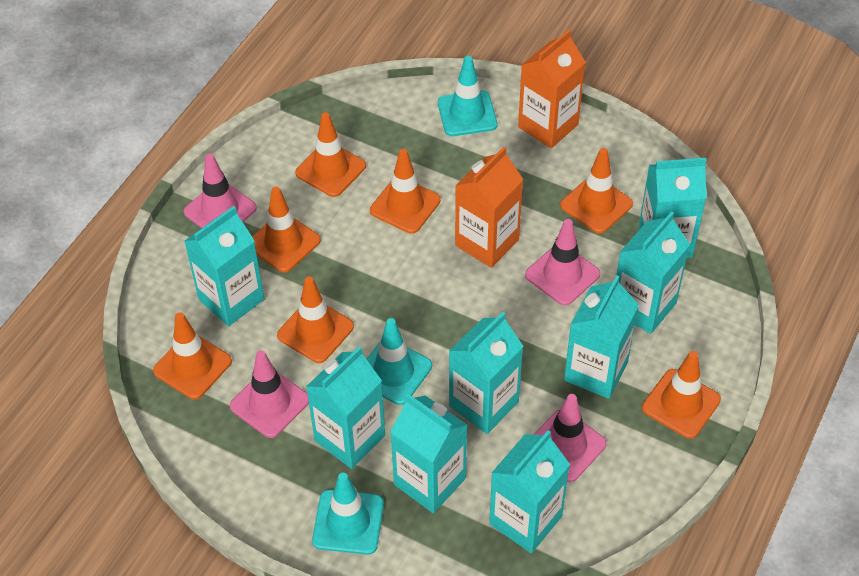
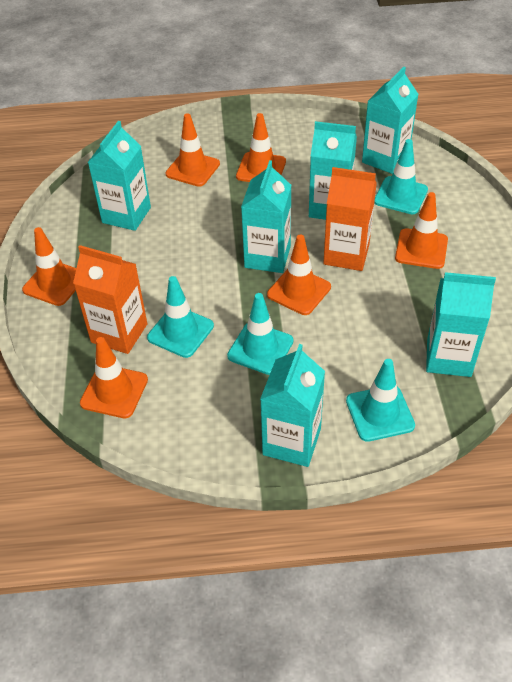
orange traffic cone: 7 -> 6
pink traffic cone: 4 -> 0
turquoise carton: 8 -> 6
turquoise traffic cone: 3 -> 4

